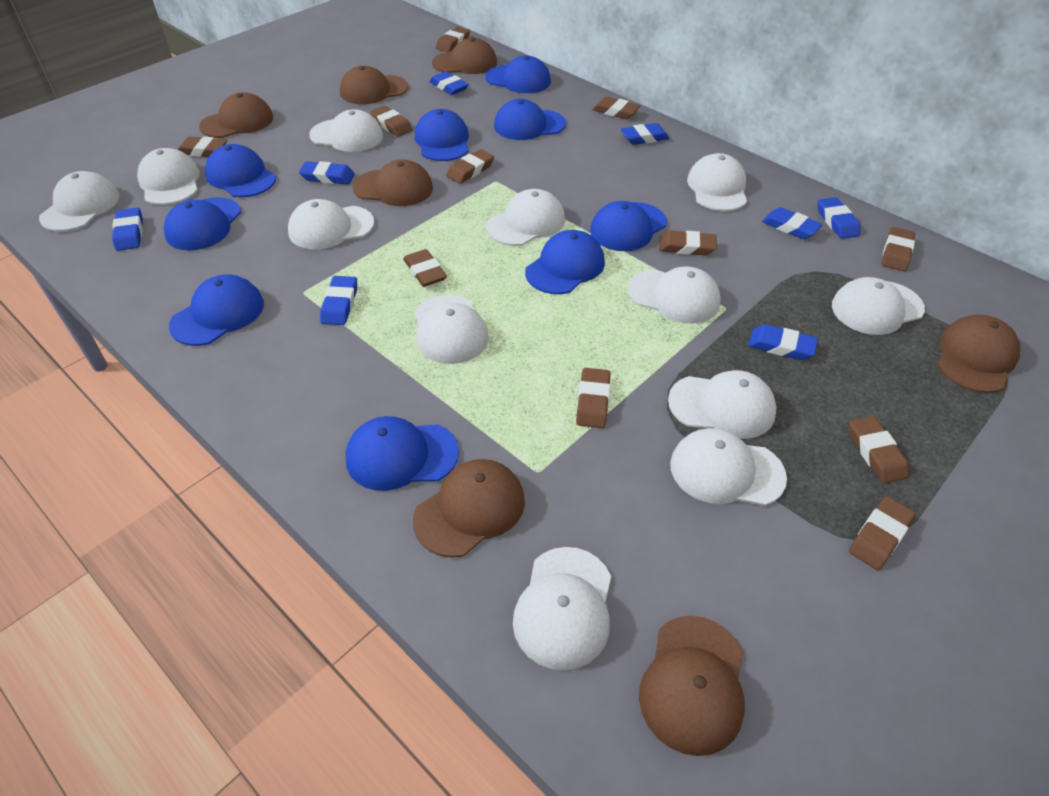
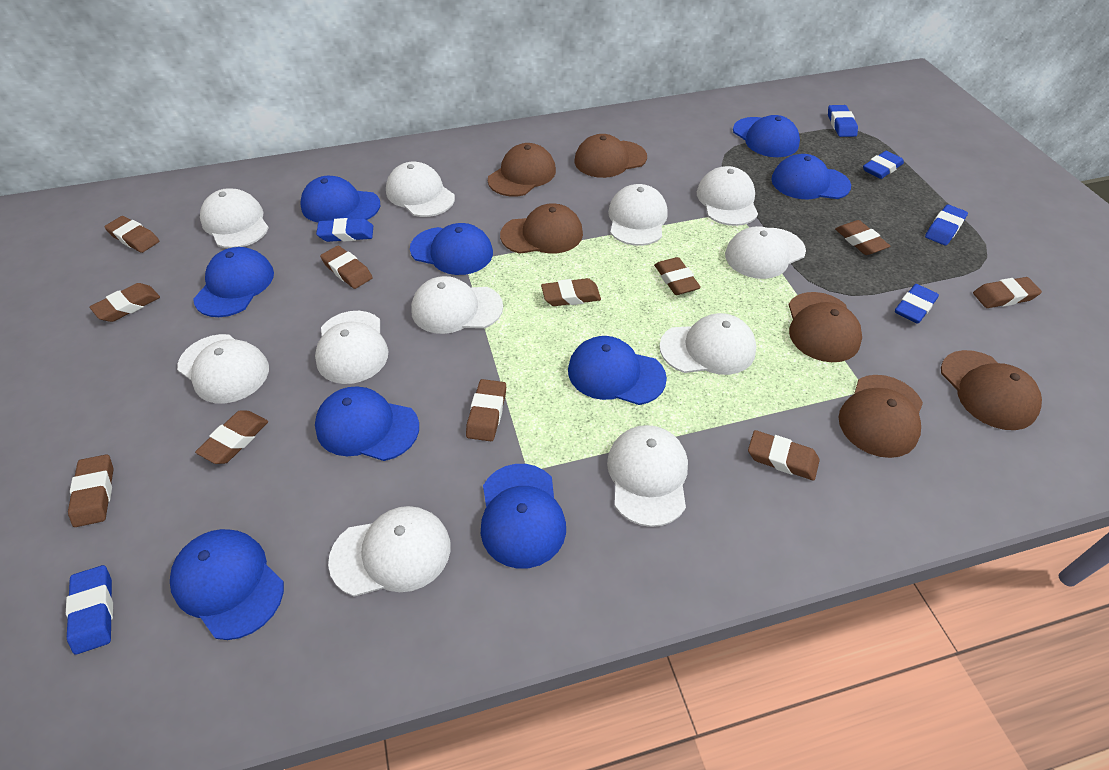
blue eraser: 8 -> 6
brown cap: 7 -> 6
white cap: 12 -> 11

